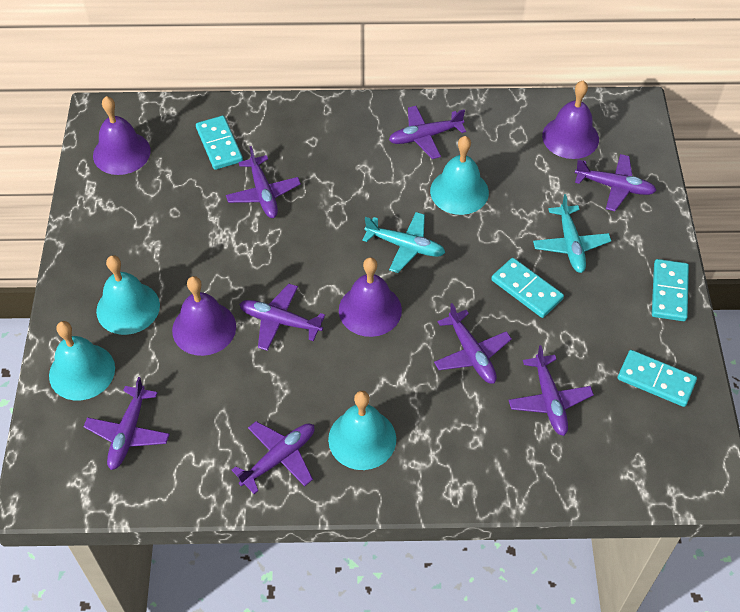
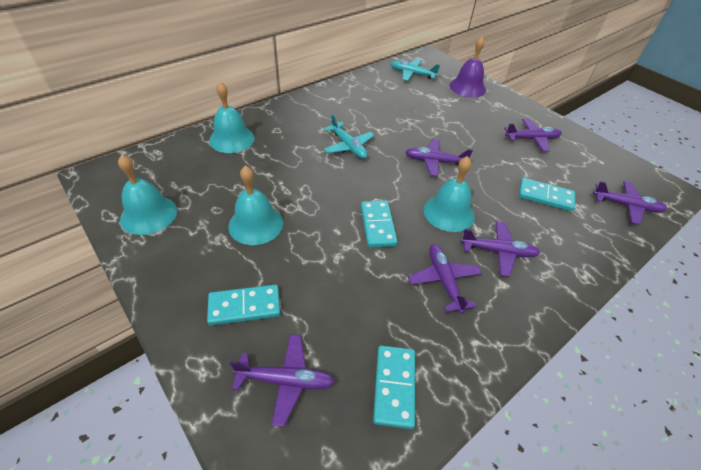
purple bell: 4 -> 1
purple plane: 8 -> 6

